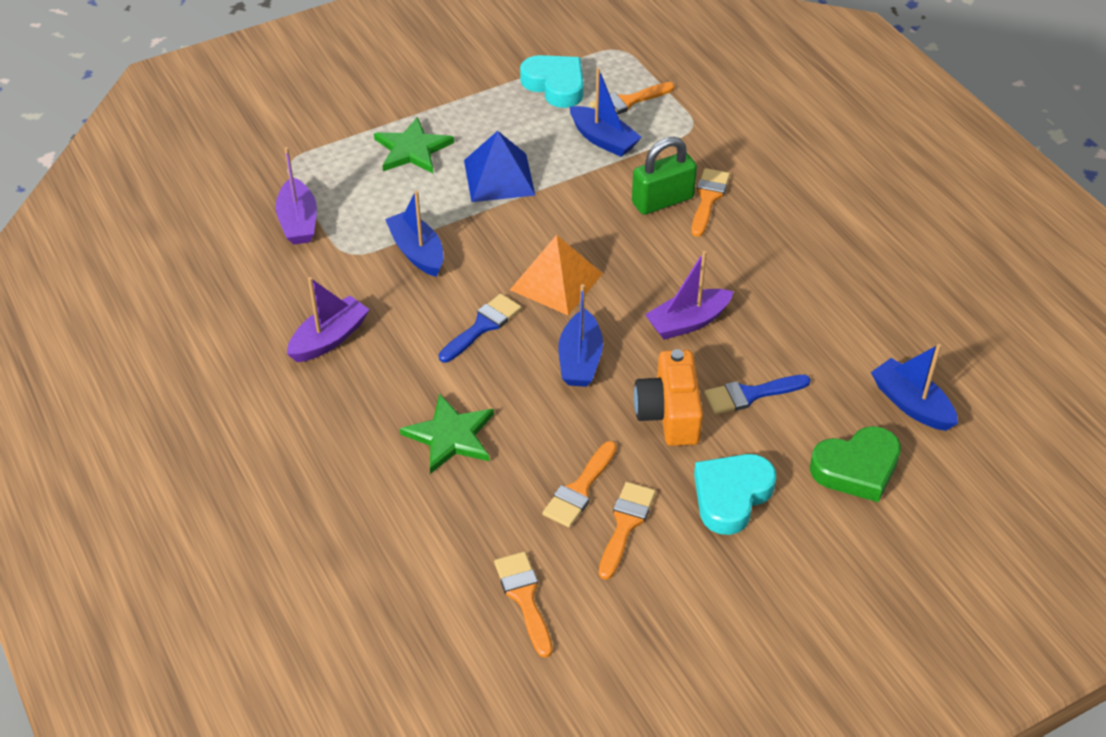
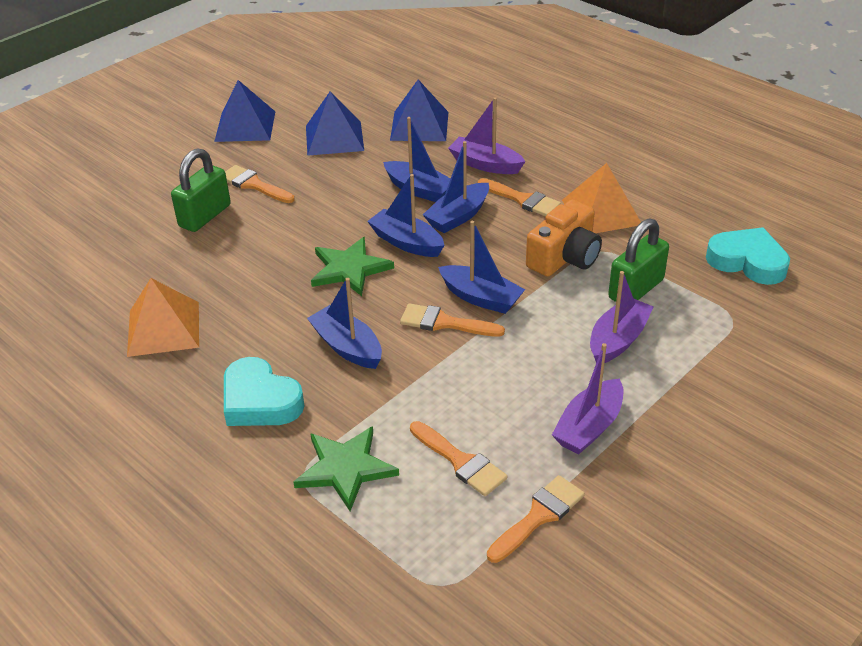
blue boat: 4 -> 5
blue brush: 2 -> 0
blue pyramid: 1 -> 3
green heart: 1 -> 0
green padlock: 1 -> 2
orange pyramid: 1 -> 2

